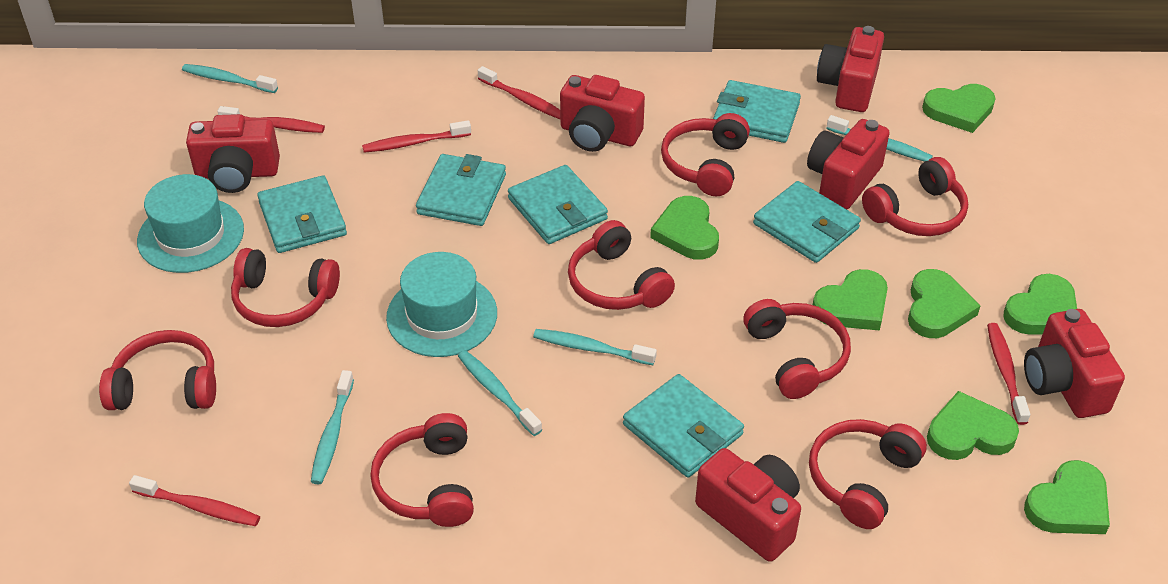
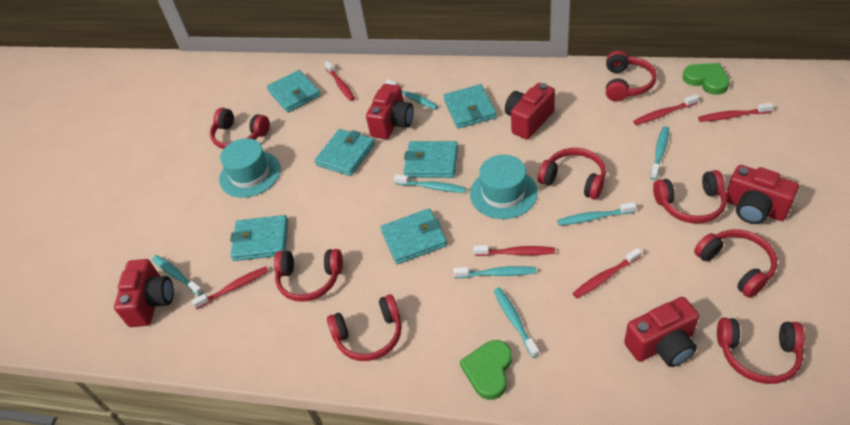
green heart: 7 -> 2
red camera: 6 -> 5
red toothbrush: 5 -> 6
turquoise toothbrush: 5 -> 7

